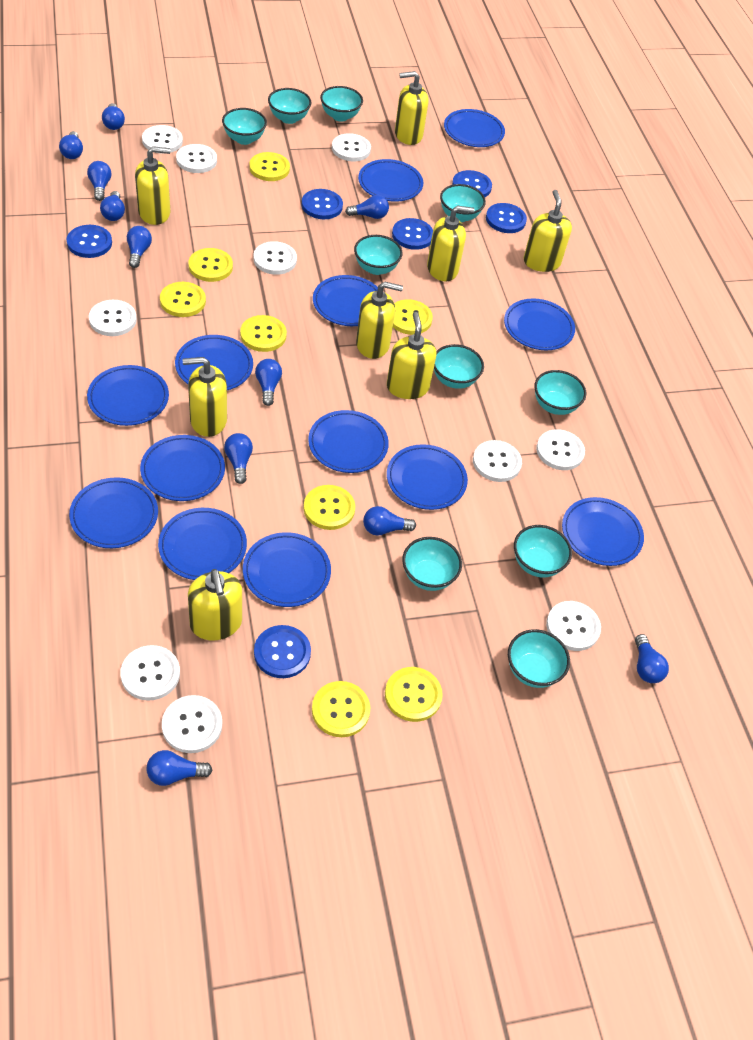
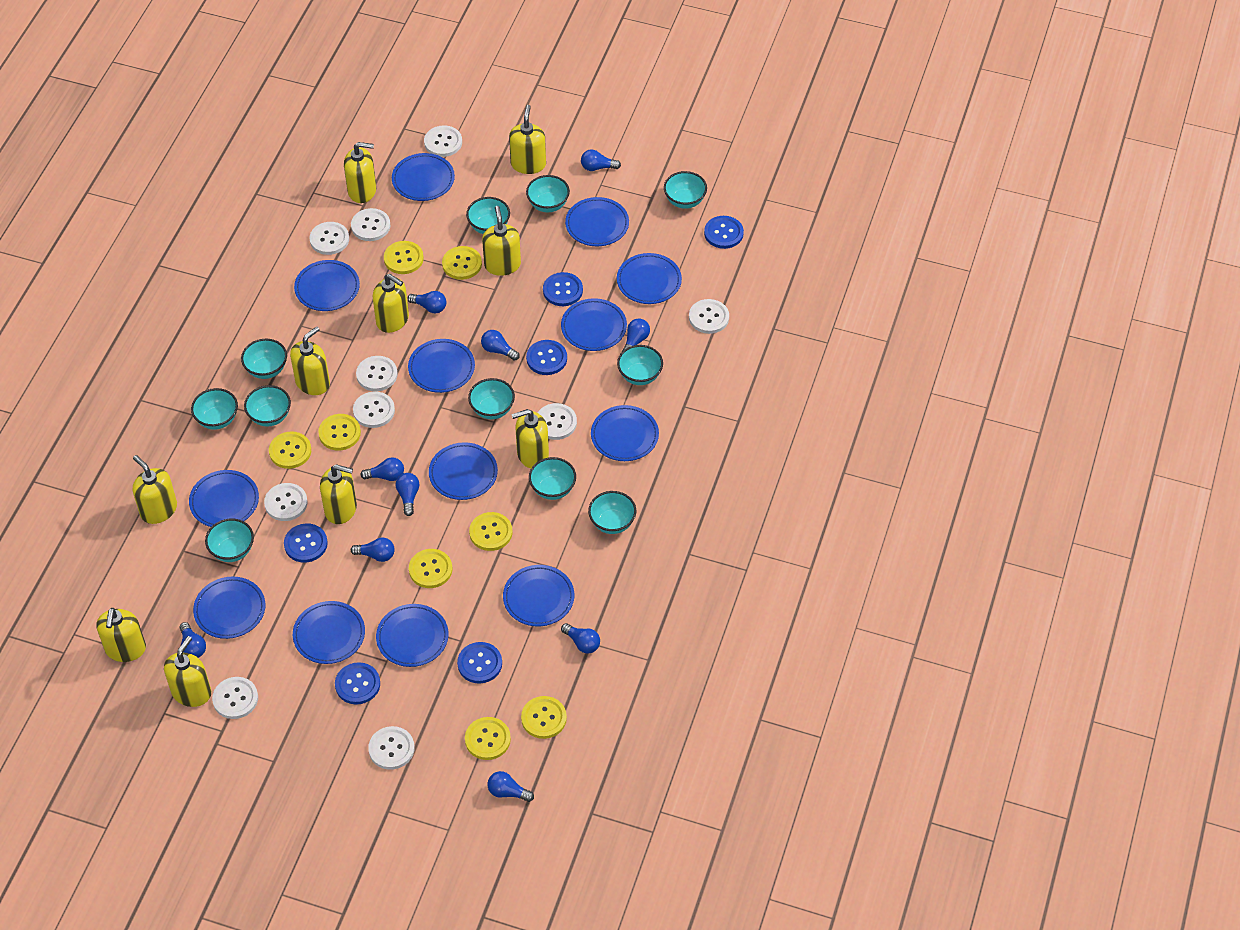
blue light bulb: 11 -> 10
turquoise bowl: 10 -> 11
yellow soap dispenser: 8 -> 10

